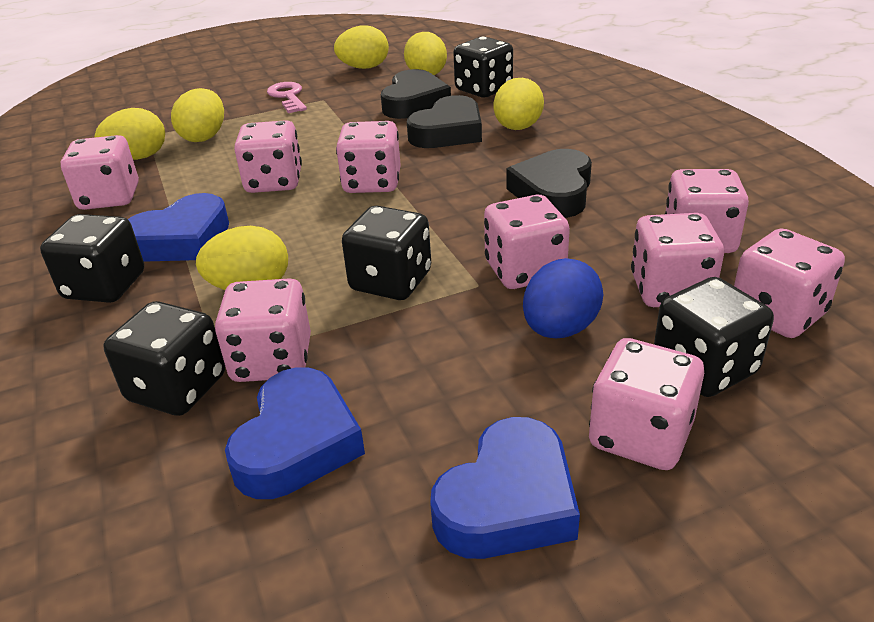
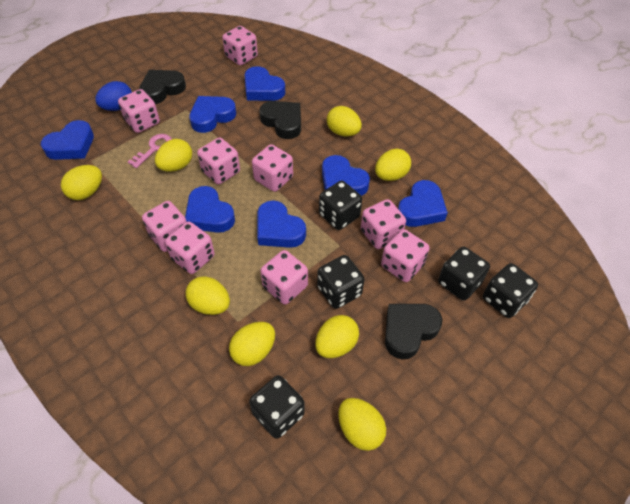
blue heart: 3 -> 7
yellow egg: 6 -> 8

